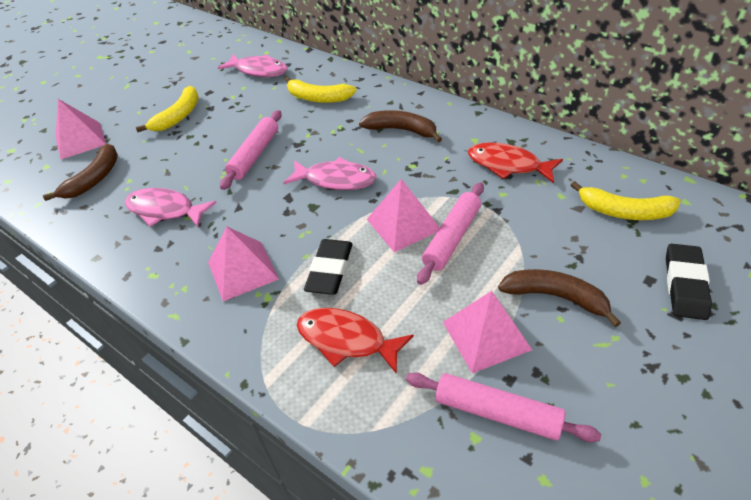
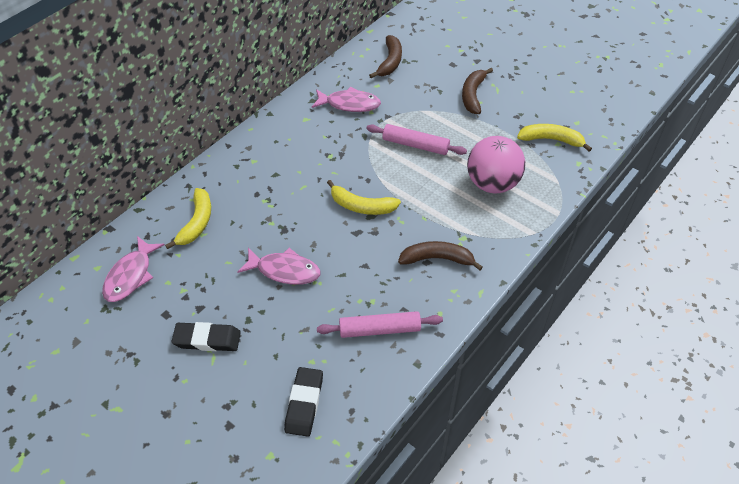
pink ball: 0 -> 1
pink pyramid: 4 -> 0
pink rolling pin: 3 -> 2
red fish: 2 -> 0

